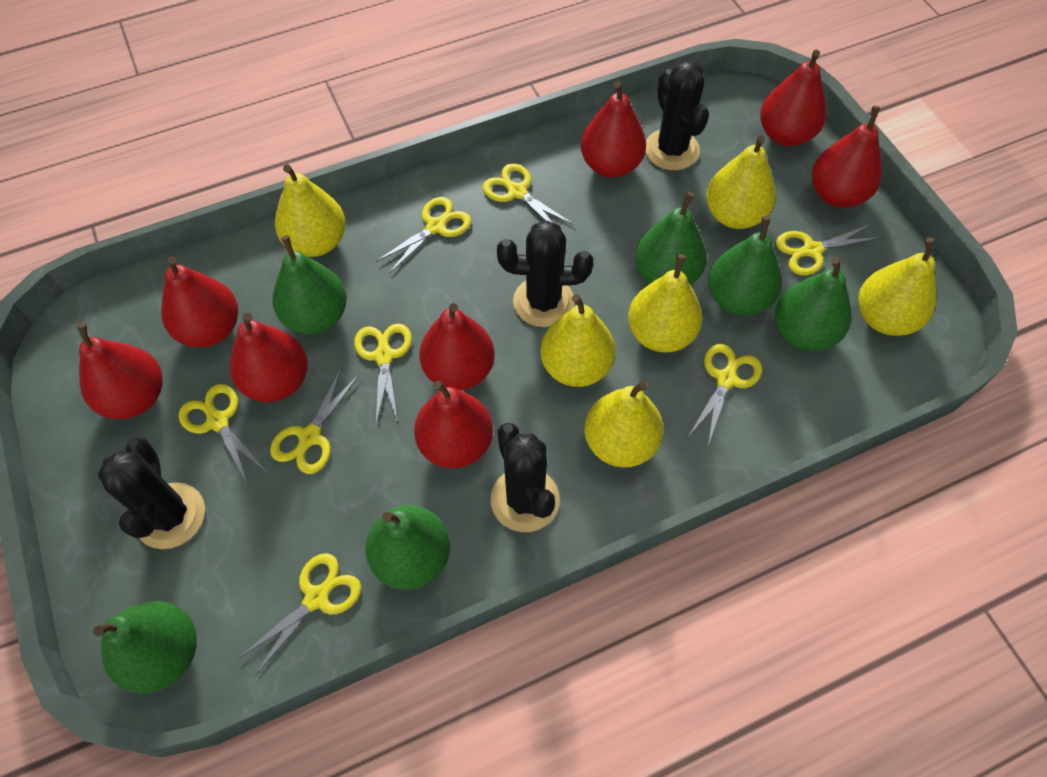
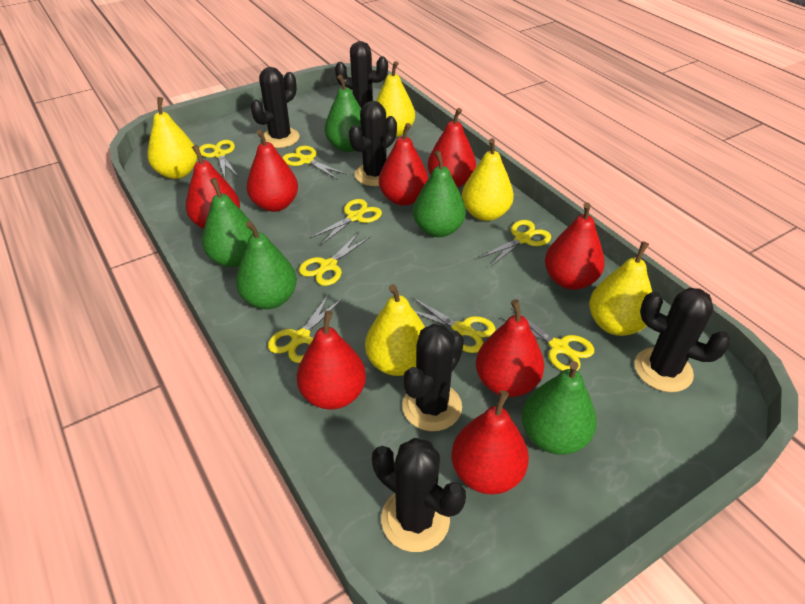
black cactus: 4 -> 6
green pear: 6 -> 5
yellow pear: 6 -> 5

